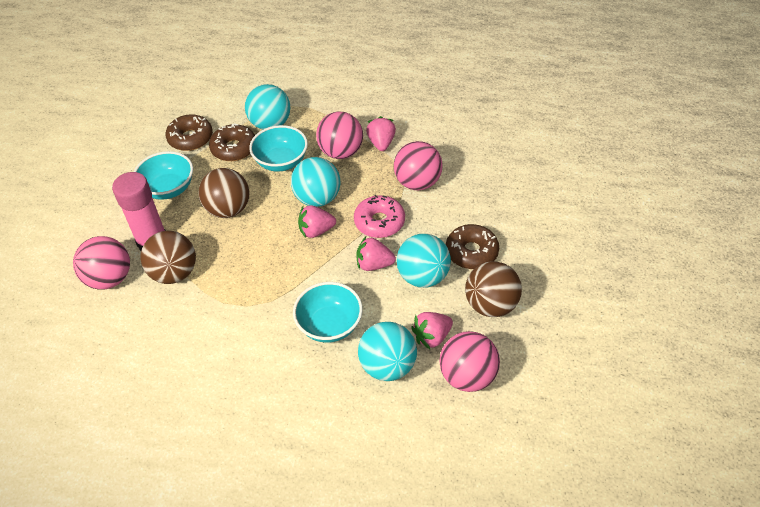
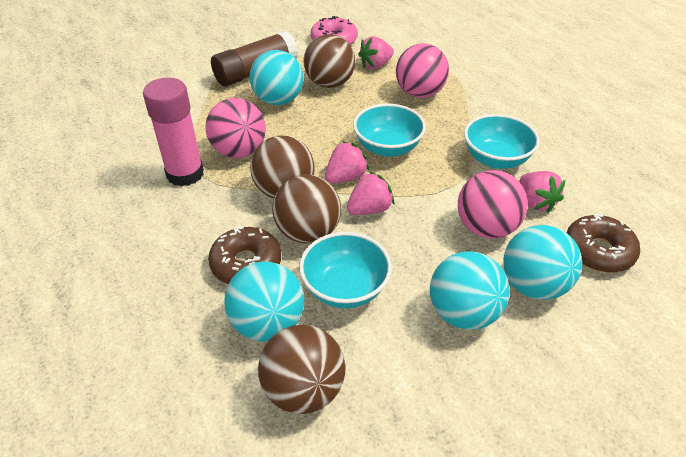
brown ball: 3 -> 4
brown donut: 3 -> 2
brown glue stick: 0 -> 1
pink ball: 4 -> 3

